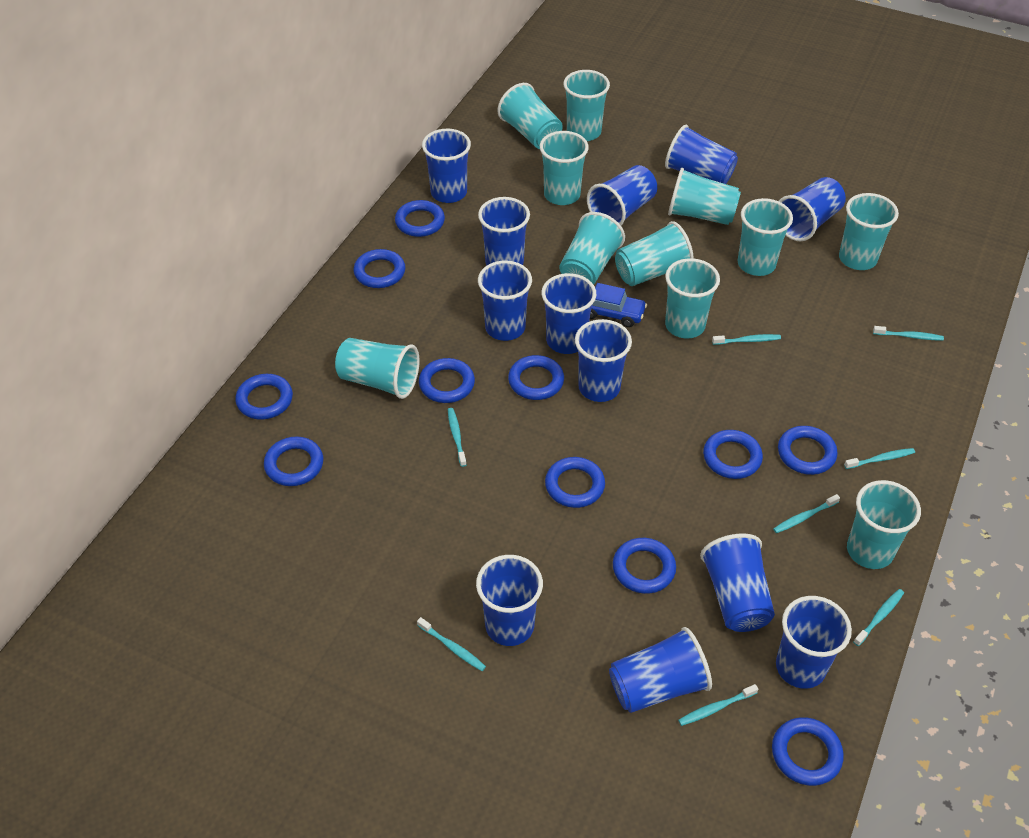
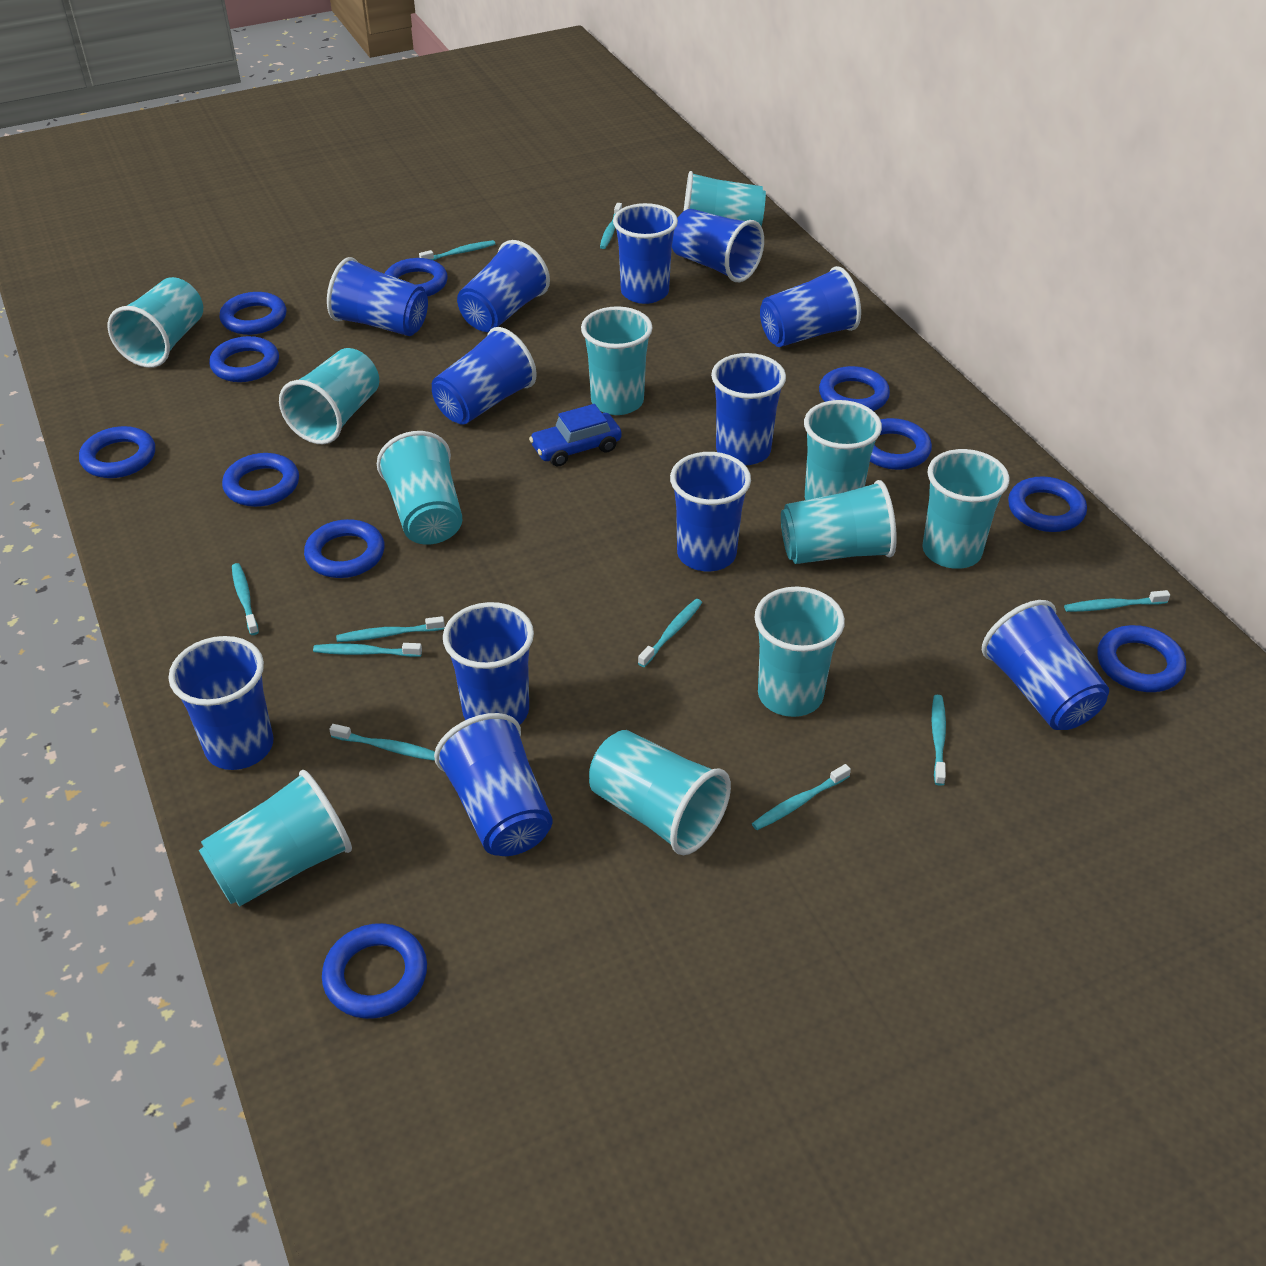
turquoise toothbrush: 8 -> 10

